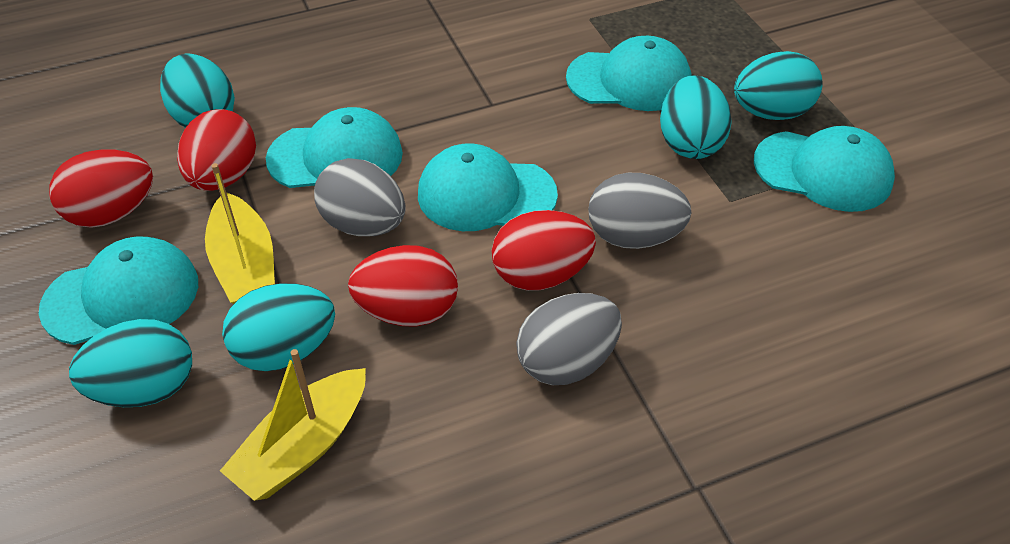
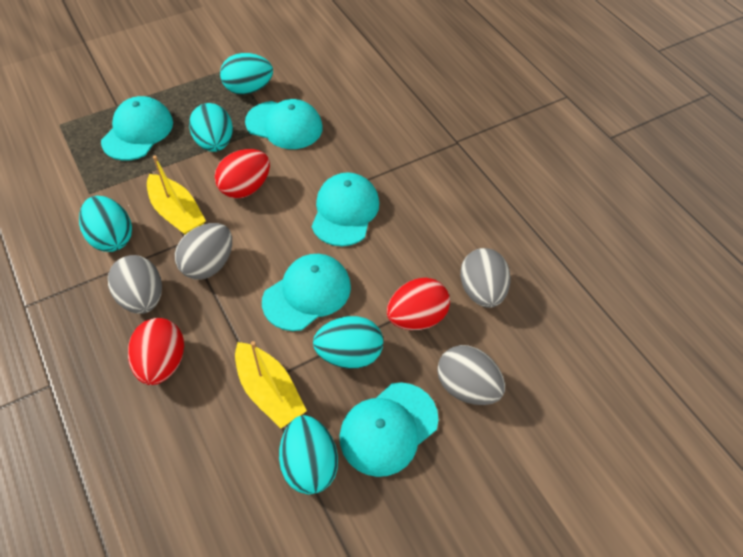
grey egg: 3 -> 4
red egg: 4 -> 3

